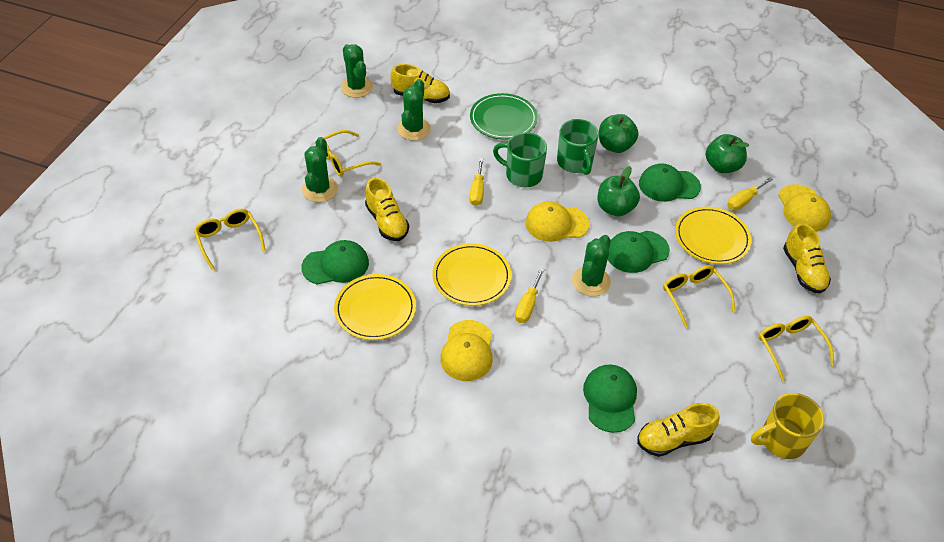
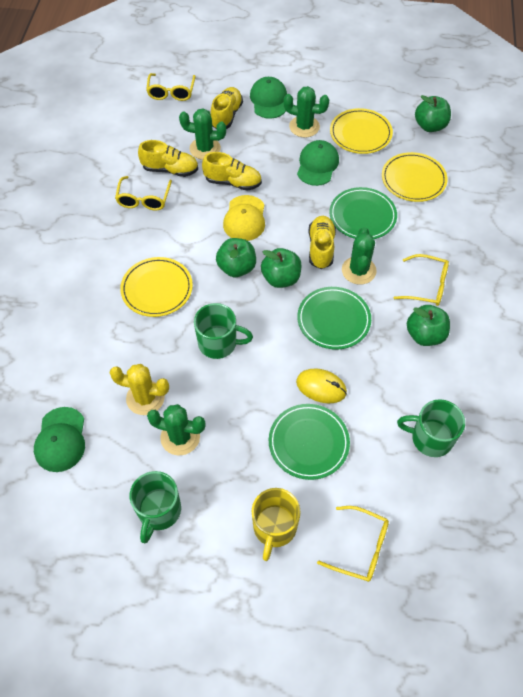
green apple: 3 -> 4
green cap: 4 -> 3
green mug: 2 -> 3
green plate: 1 -> 3
yellow cactus: 0 -> 1
yellow cap: 3 -> 1
yellow mouse: 0 -> 1
yellow screwdriver: 3 -> 0

